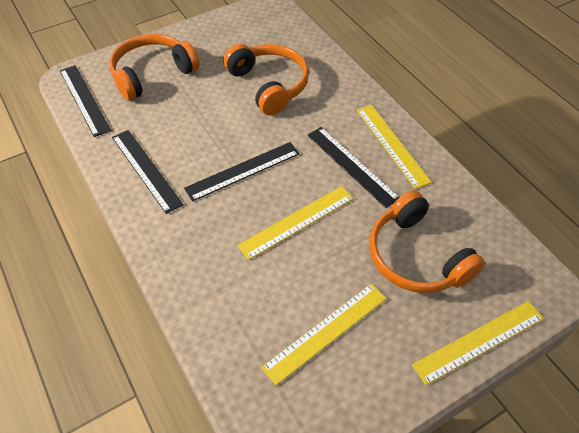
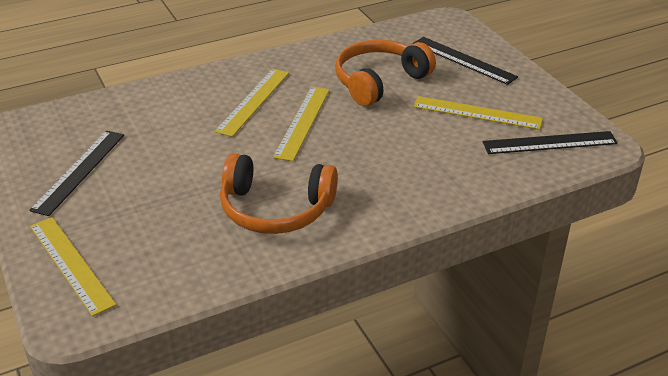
black ruler: 4 -> 3
orange headphones: 3 -> 2

